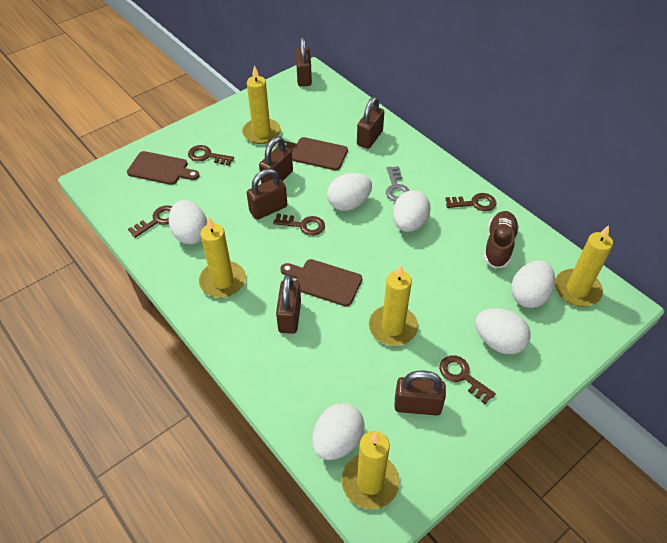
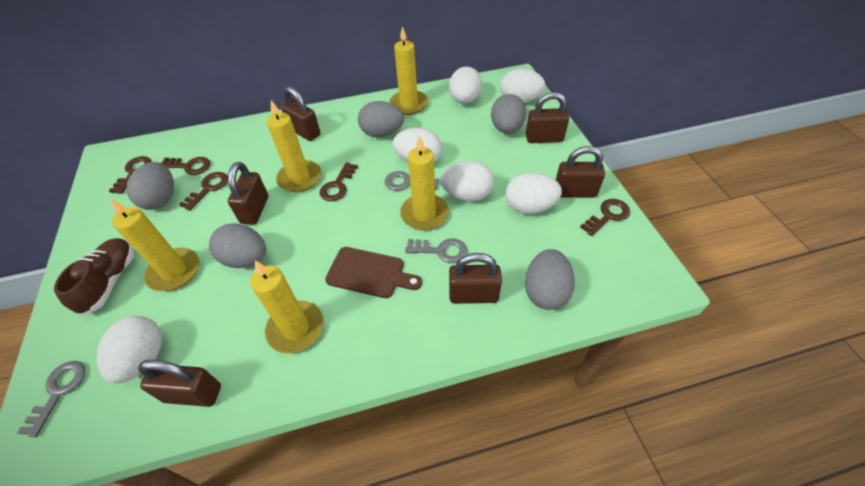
brown cutting board: 3 -> 1
grey egg: 0 -> 5
grey key: 1 -> 3

